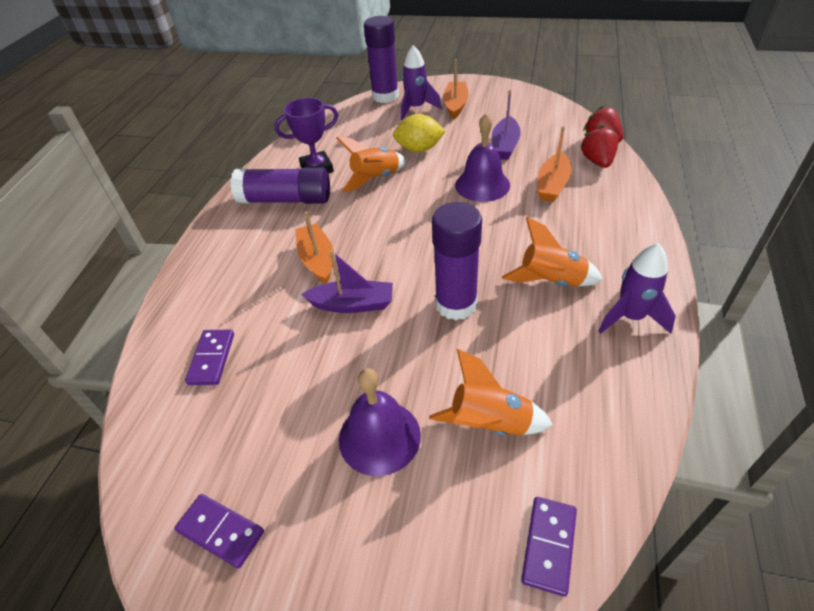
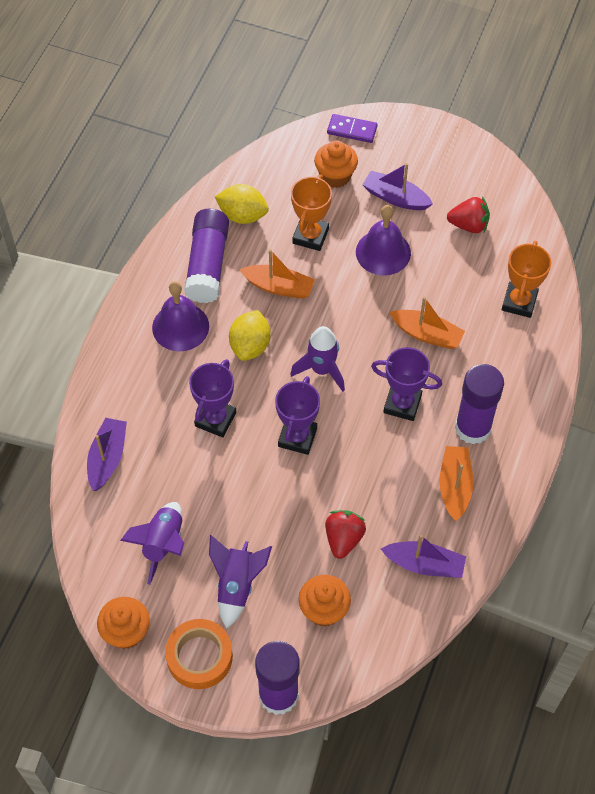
orange cupcake: 0 -> 3
orange rocket: 3 -> 0
orange tape: 0 -> 1
orange trophy: 0 -> 2
purple boat: 2 -> 3
purple domino: 3 -> 1
purple rocket: 2 -> 3
purple trophy: 1 -> 3
yellow lemon: 1 -> 2

